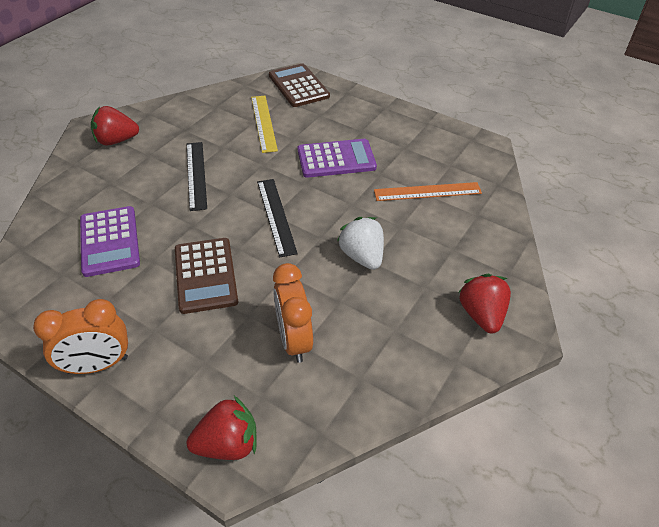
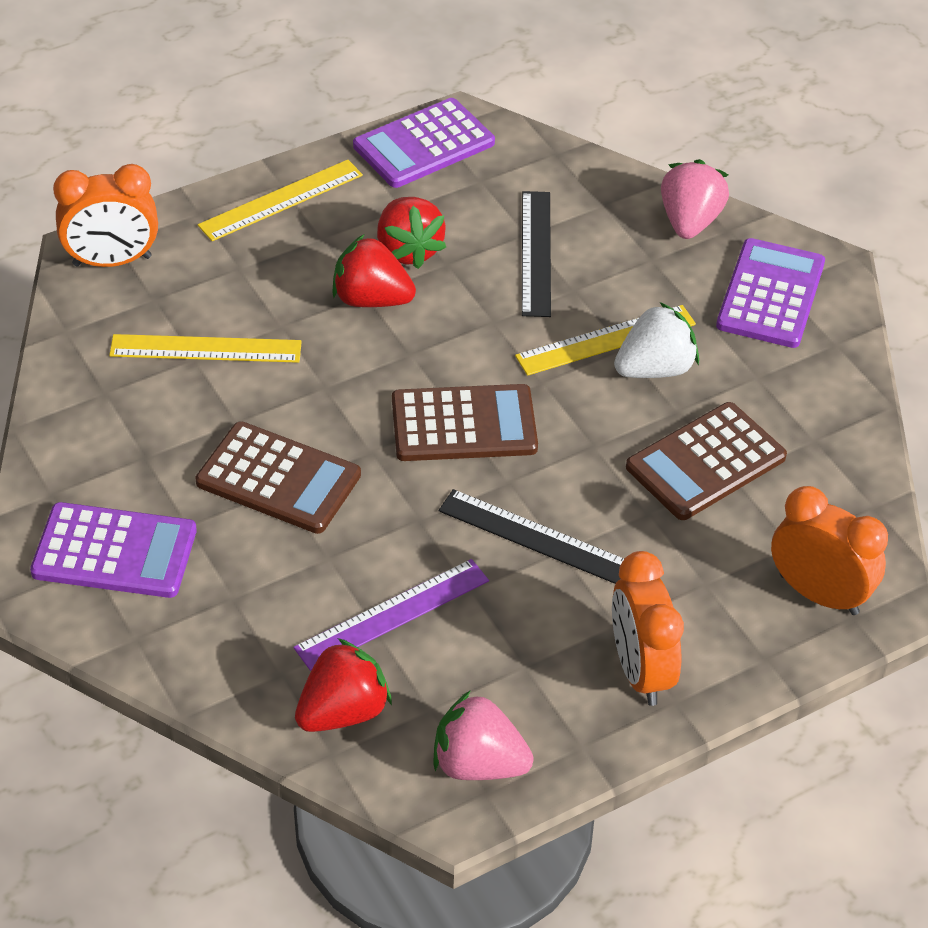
brown calculator: 2 -> 3
orange clock: 2 -> 3
orange ruler: 1 -> 0
pink strawberry: 0 -> 2
purple calculator: 2 -> 3
purple ruler: 0 -> 1
yellow ruler: 1 -> 3

